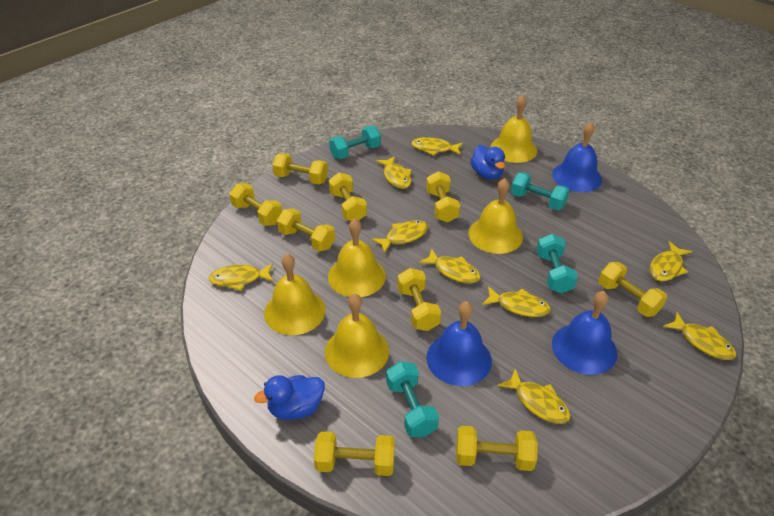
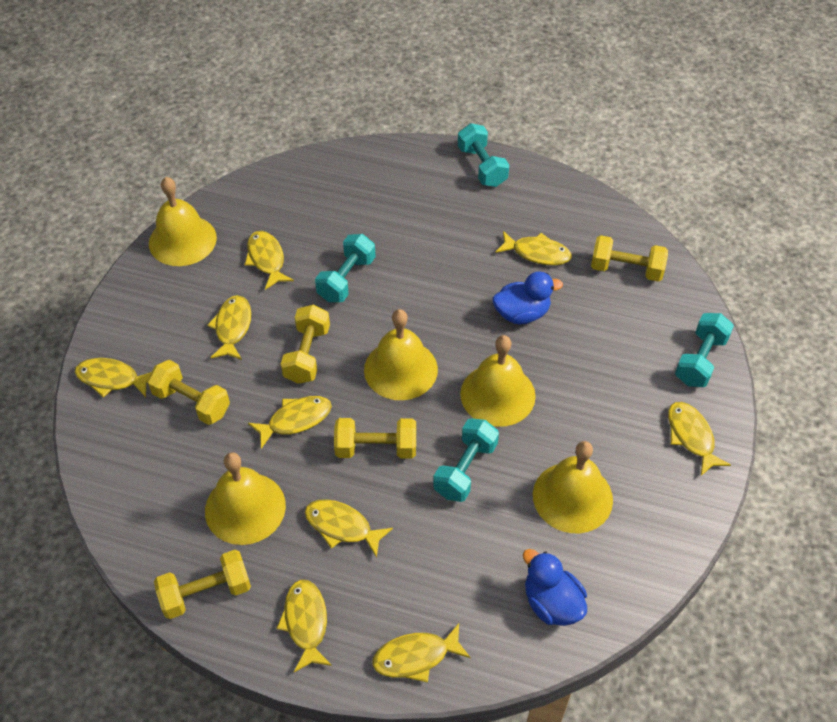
blue bell: 3 -> 0
yellow dumbbell: 9 -> 5

